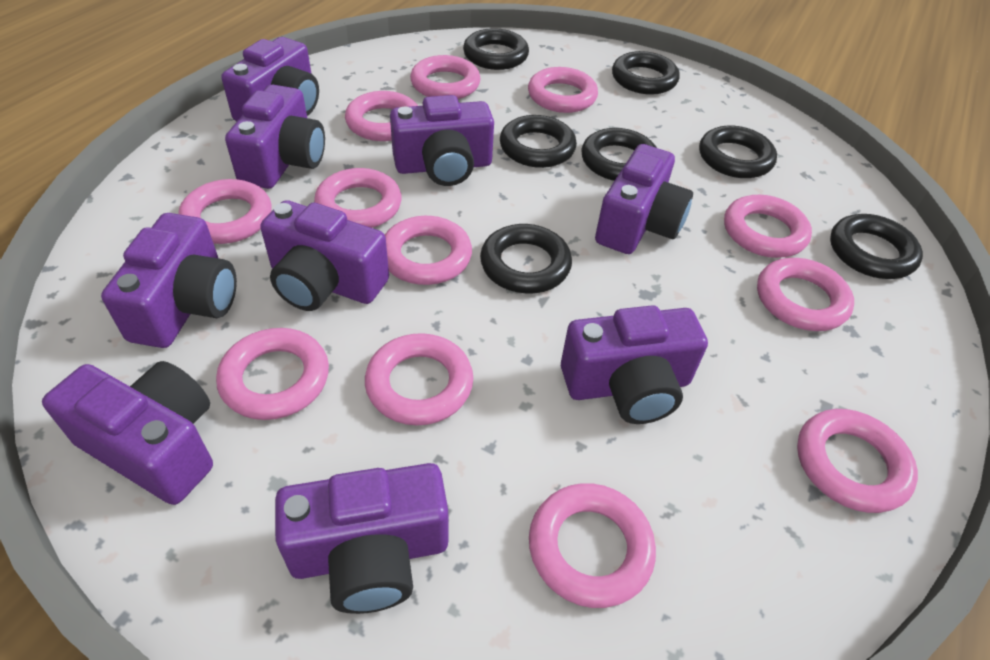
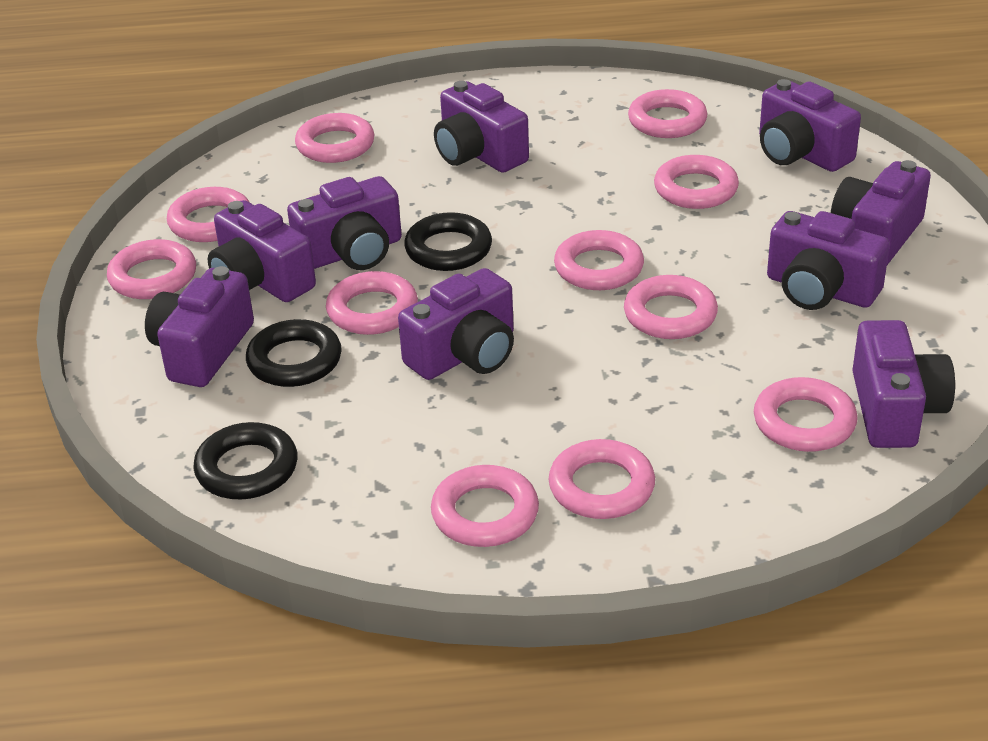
black ring: 7 -> 3
pink ring: 12 -> 11

